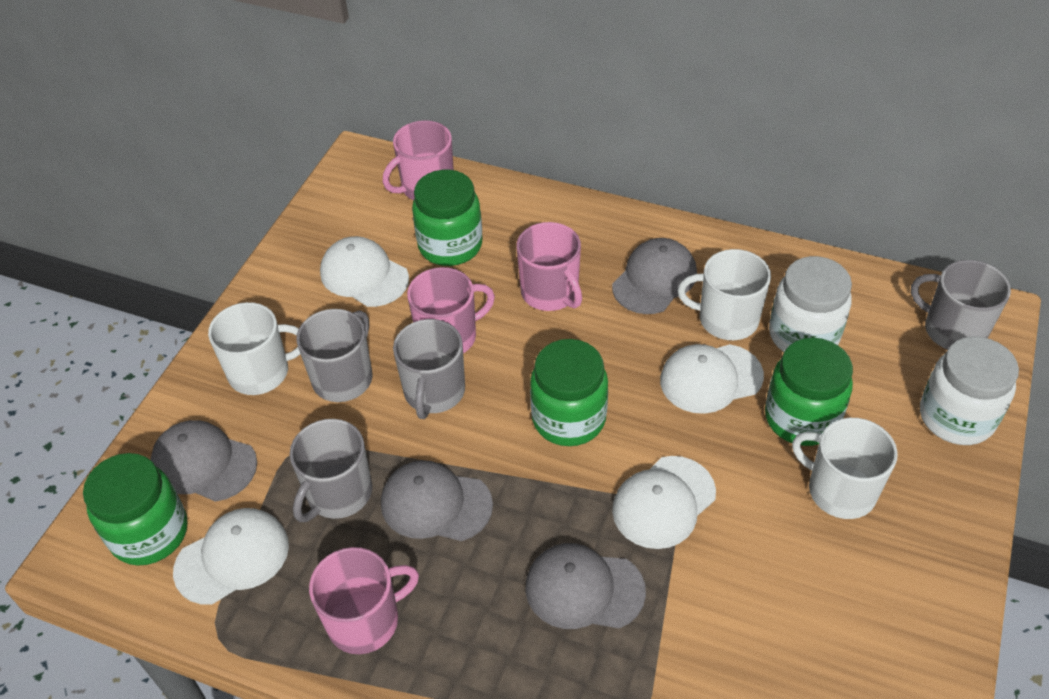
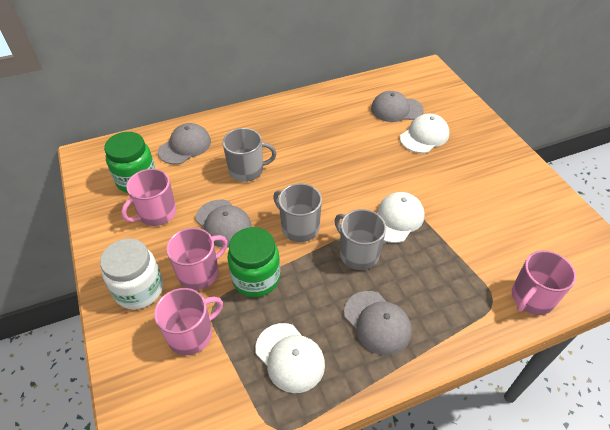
green jar: 4 -> 2
grey mug: 4 -> 3
white cap: 4 -> 3
white jar: 2 -> 1
white mug: 3 -> 0

